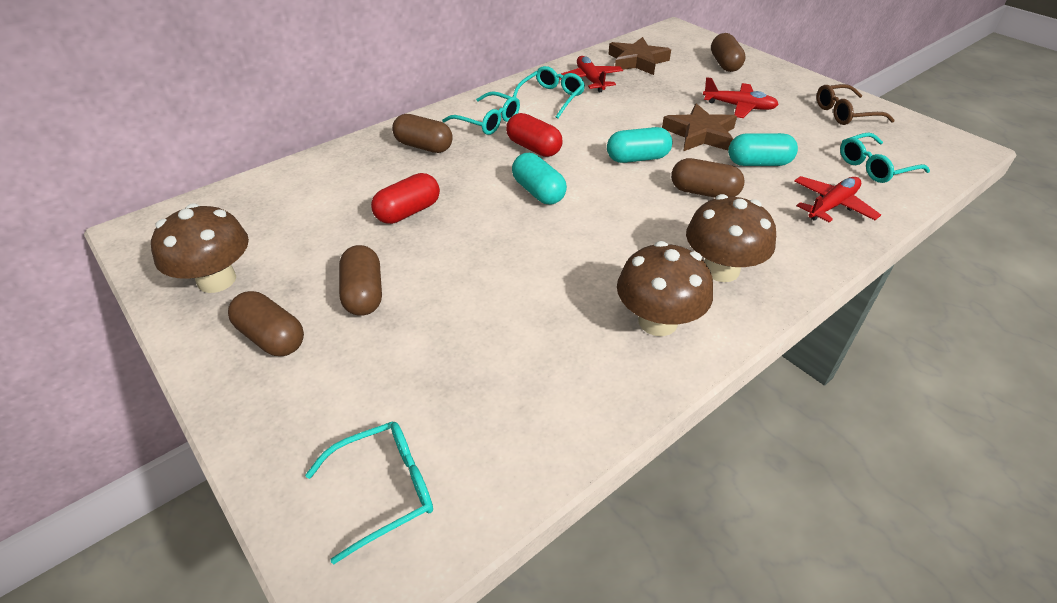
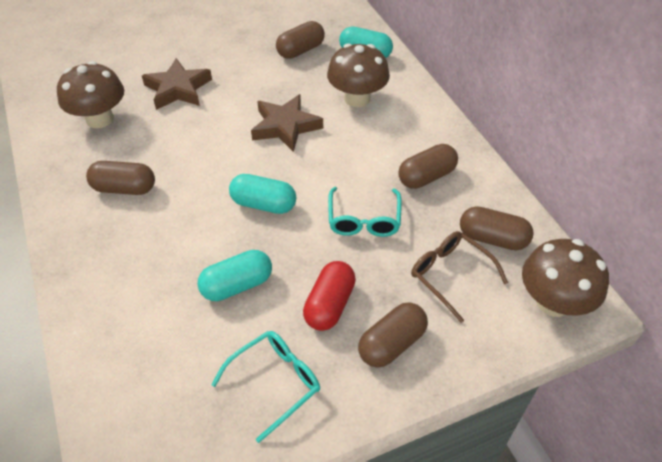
red capsule: 2 -> 1
red plane: 3 -> 0
turquoise glasses: 4 -> 2

